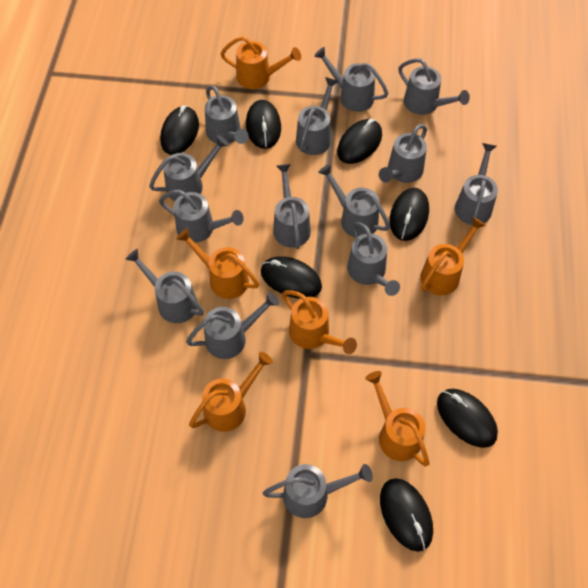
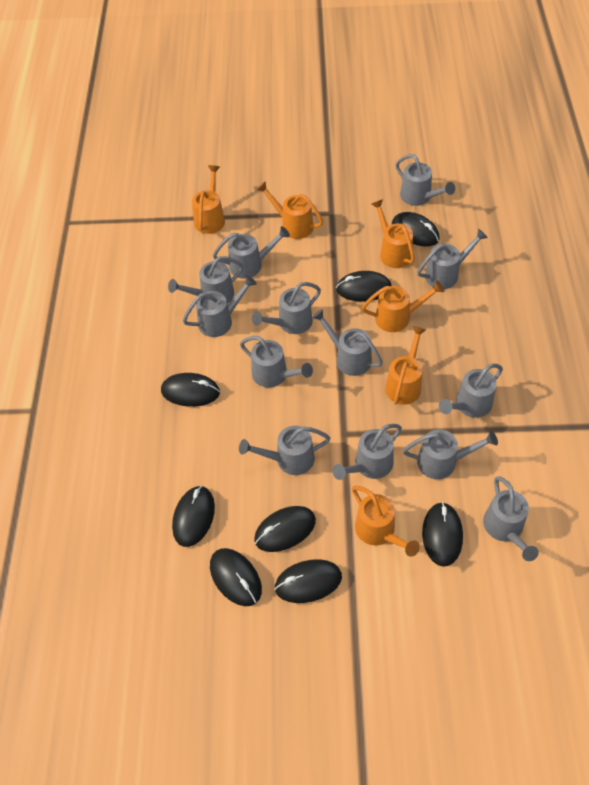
black mouse: 7 -> 8
grey watering can: 14 -> 13

